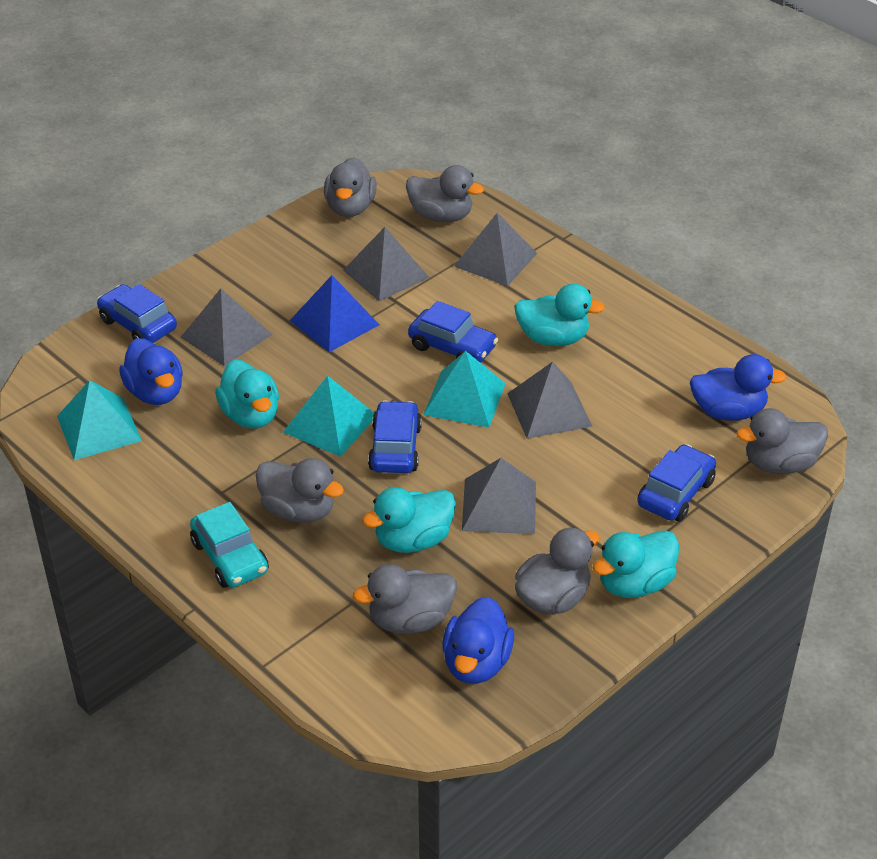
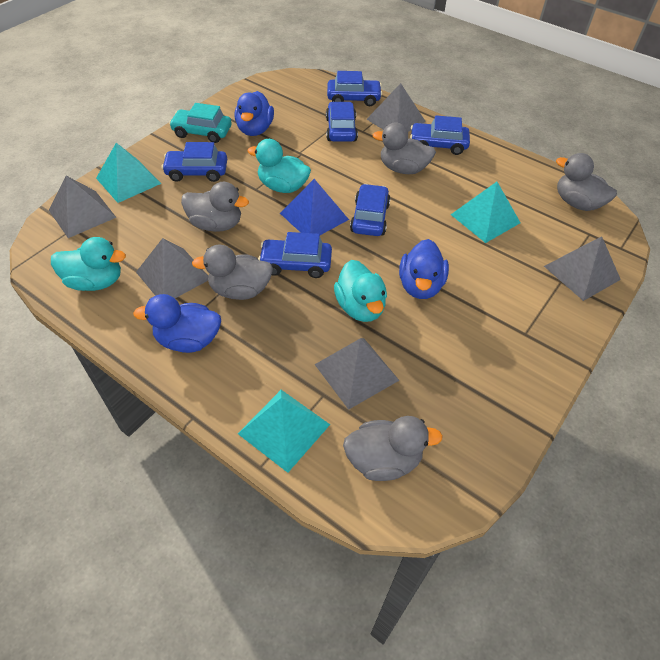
blue car: 4 -> 6
grey duck: 6 -> 5
turquoise duck: 4 -> 3

